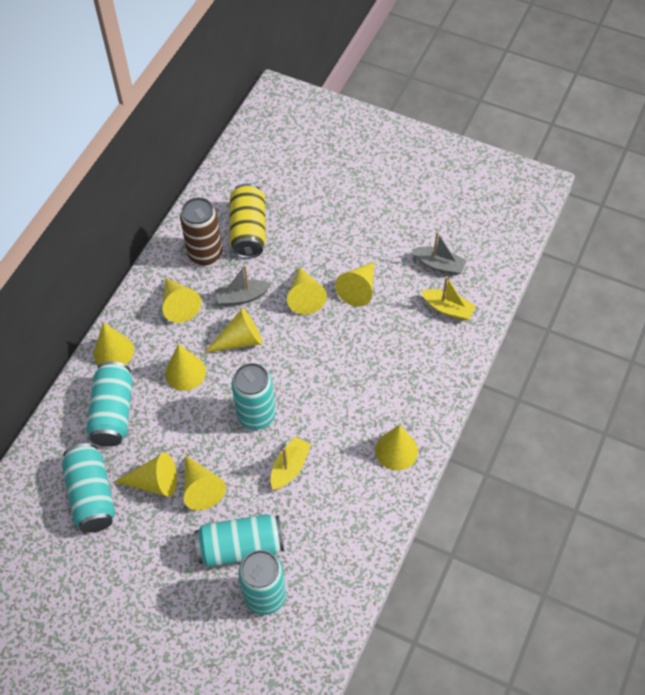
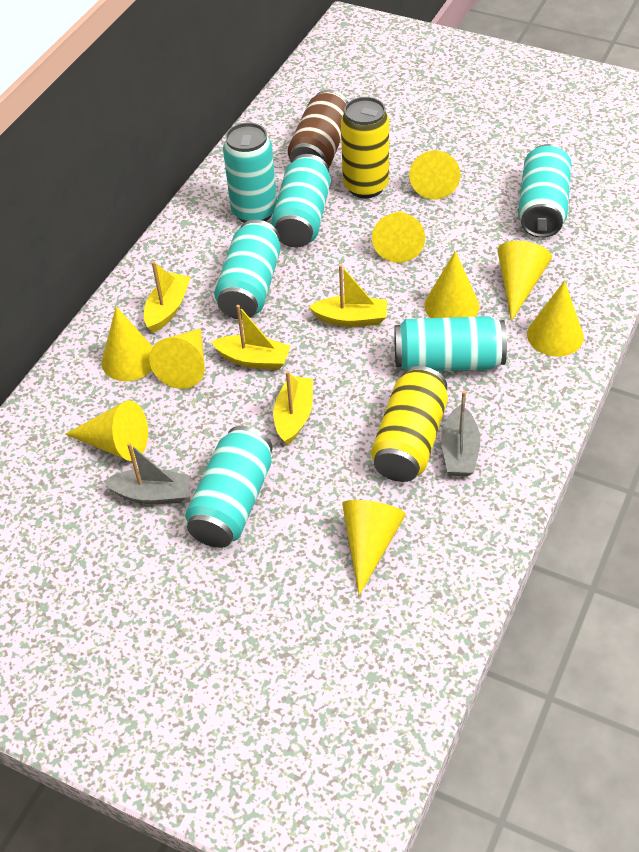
turquoise can: 5 -> 6
yellow boat: 2 -> 4
yellow can: 1 -> 2

